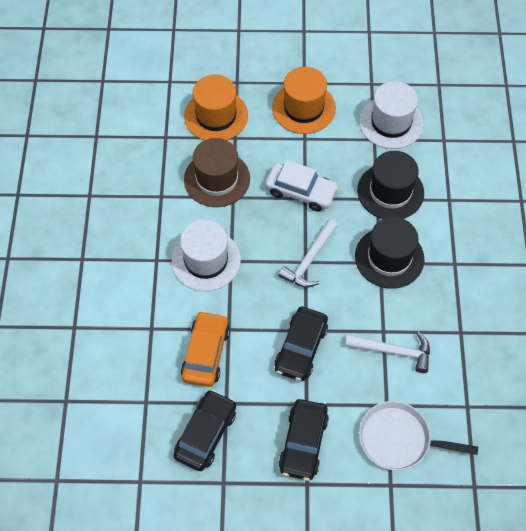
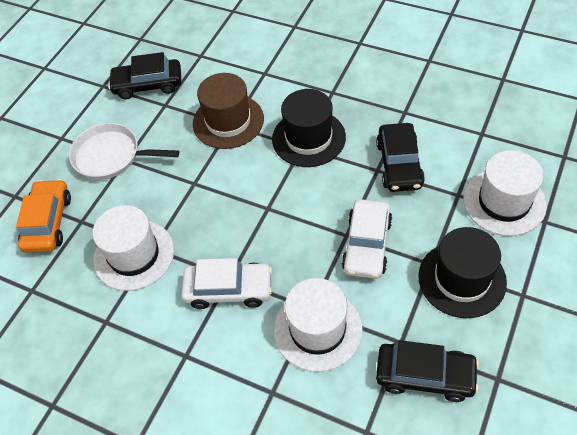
orange hat: 2 -> 0
white car: 1 -> 2
white hammer: 2 -> 0
white hat: 2 -> 3

